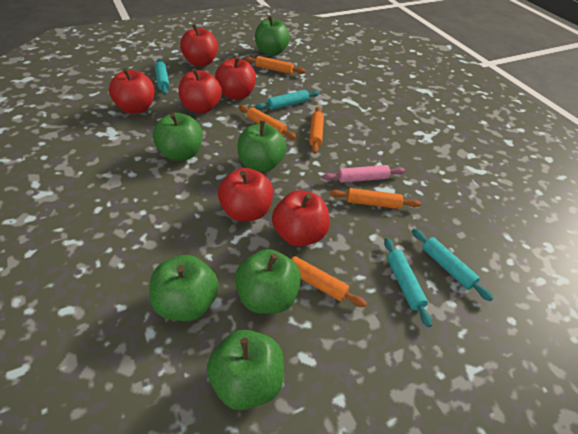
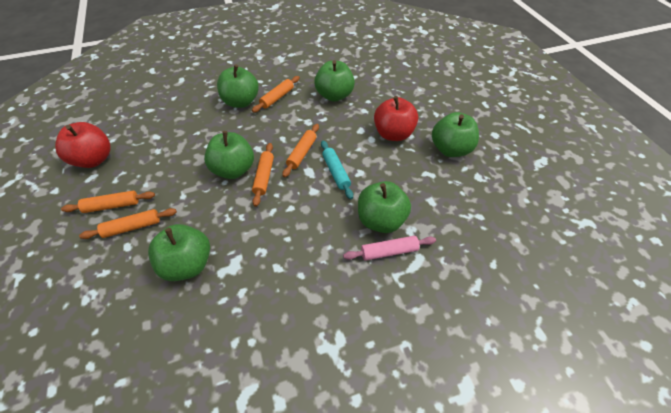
red apple: 6 -> 2
turquoise rolling pin: 4 -> 1

